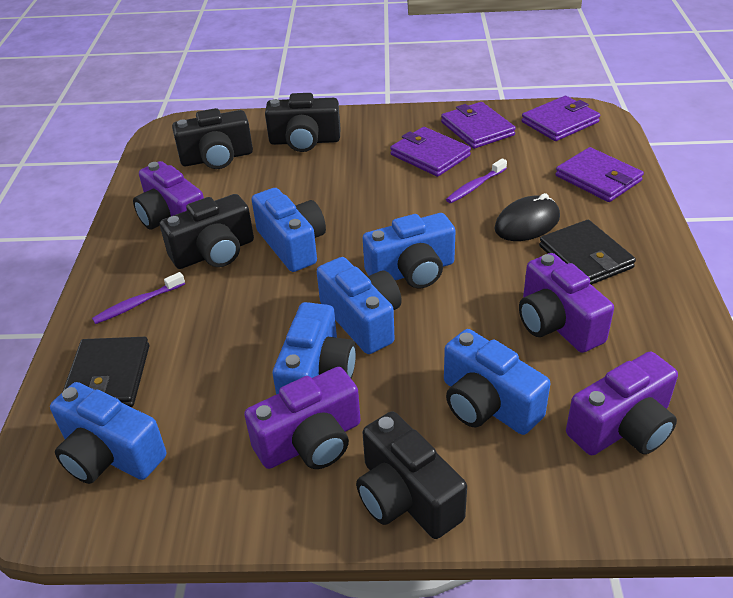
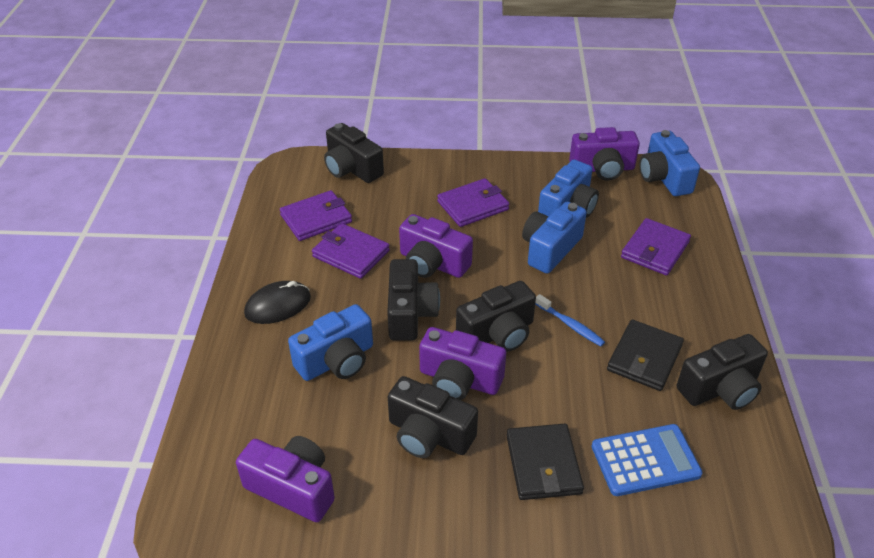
black camera: 4 -> 5
blue calculator: 0 -> 1
blue camera: 6 -> 4
blue toothbrush: 0 -> 1
purple toothbrush: 2 -> 0

